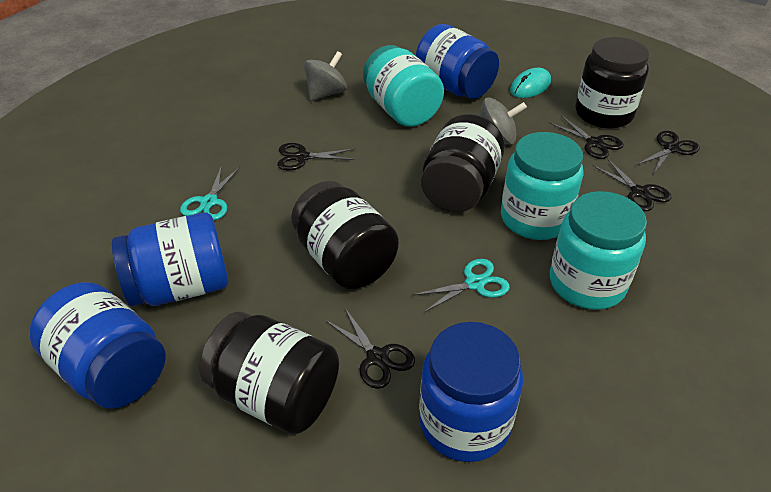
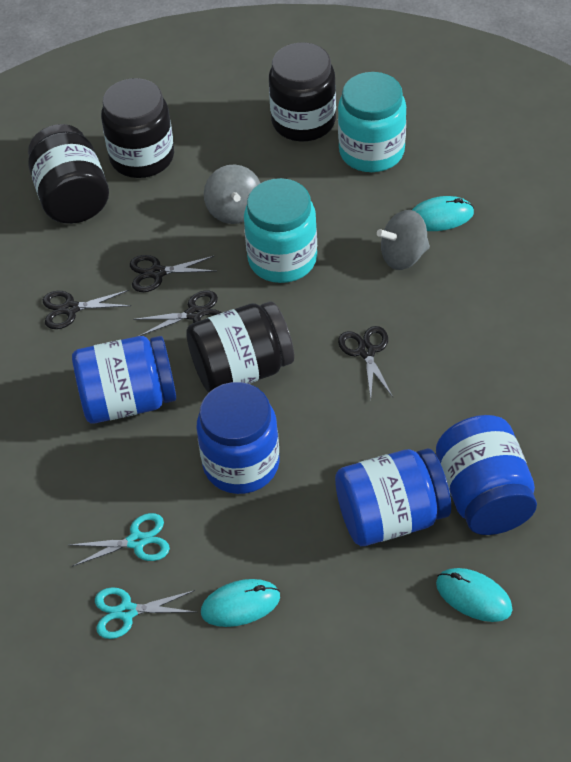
black scissors: 5 -> 4
turquoise jar: 3 -> 2
turquoise mouse: 1 -> 3

